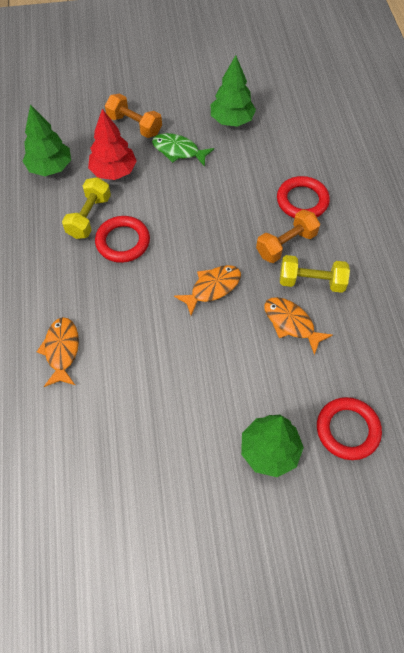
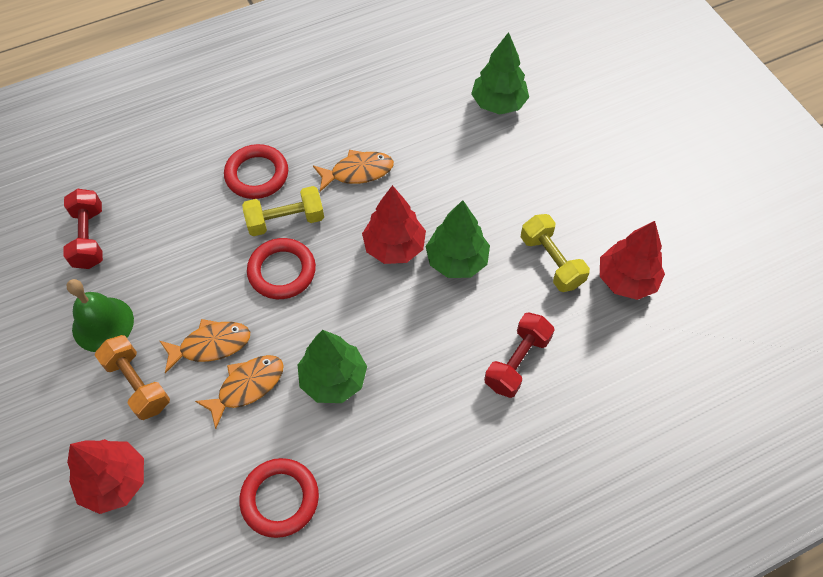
green bell: 0 -> 1
green fish: 1 -> 0
orange dumbbell: 2 -> 1
red dumbbell: 0 -> 2
red tree: 1 -> 3

